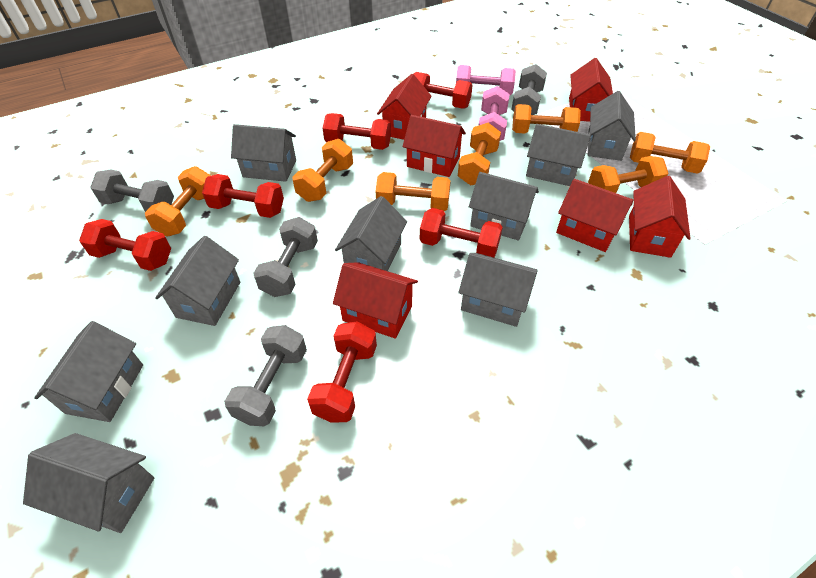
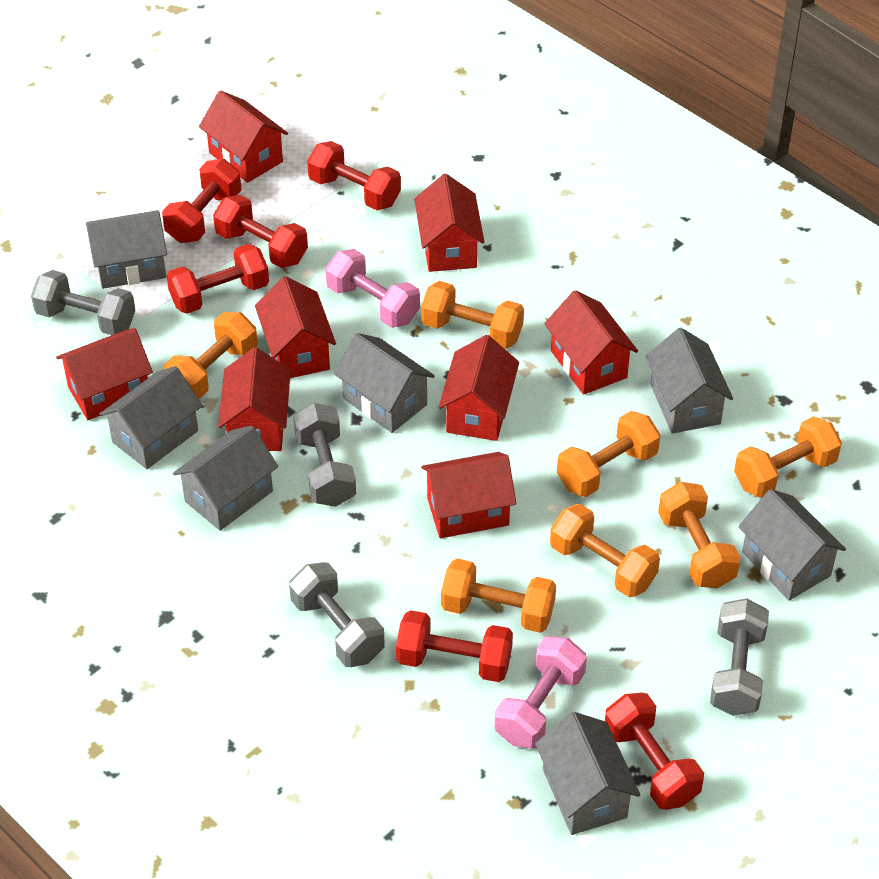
grey house: 9 -> 7
red house: 6 -> 8

